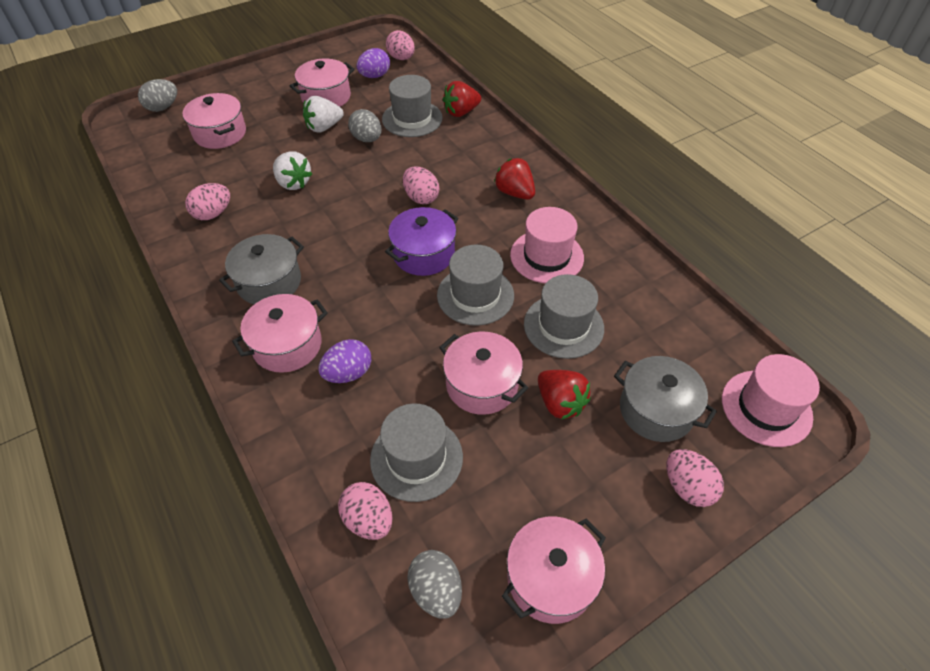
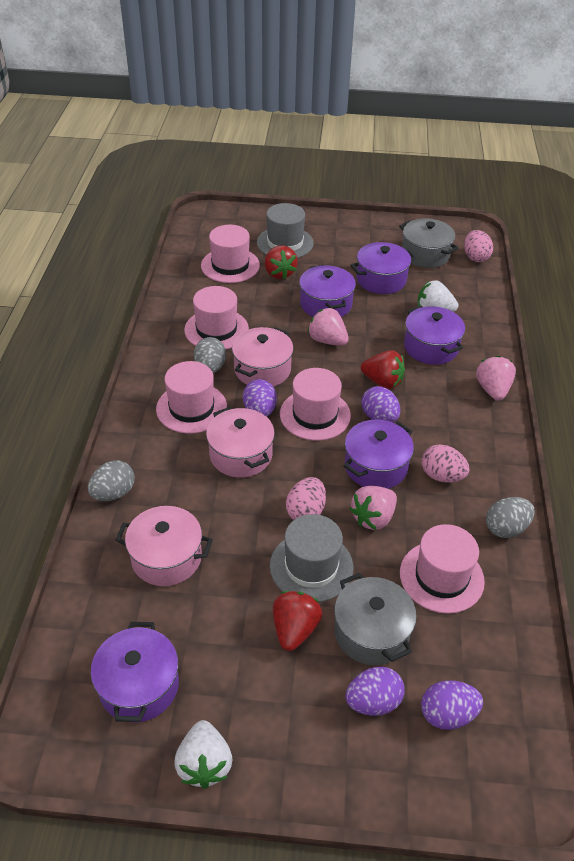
grey hat: 4 -> 2
pink egg: 5 -> 3
pink hat: 2 -> 5
pink pot: 5 -> 3
pink strawberry: 0 -> 3
purple egg: 2 -> 4
purple pot: 1 -> 5

